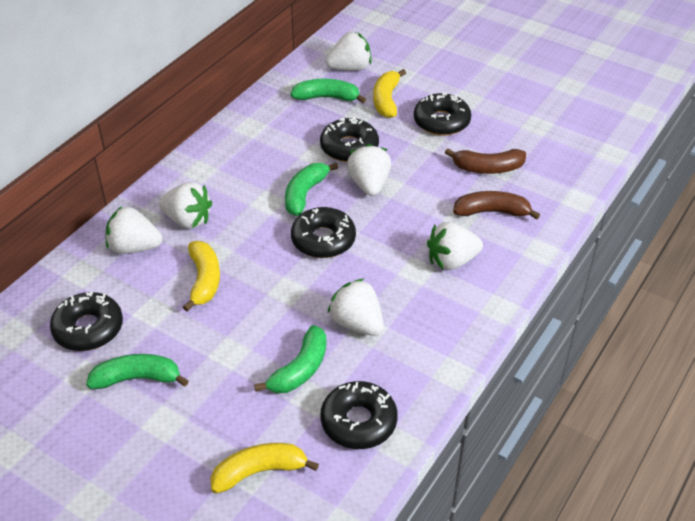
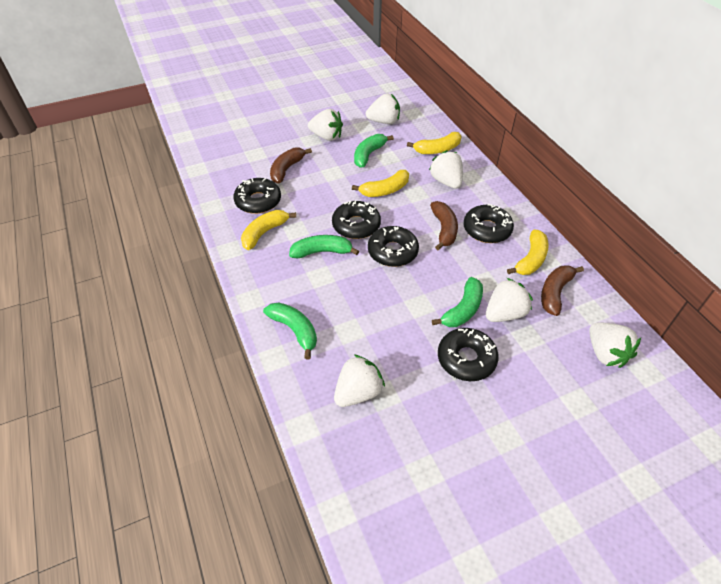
brown banana: 2 -> 3
yellow banana: 3 -> 4

